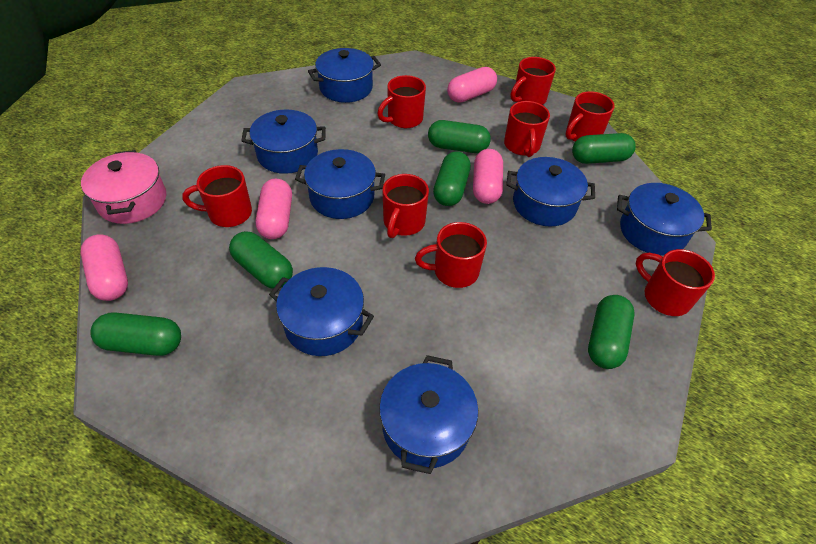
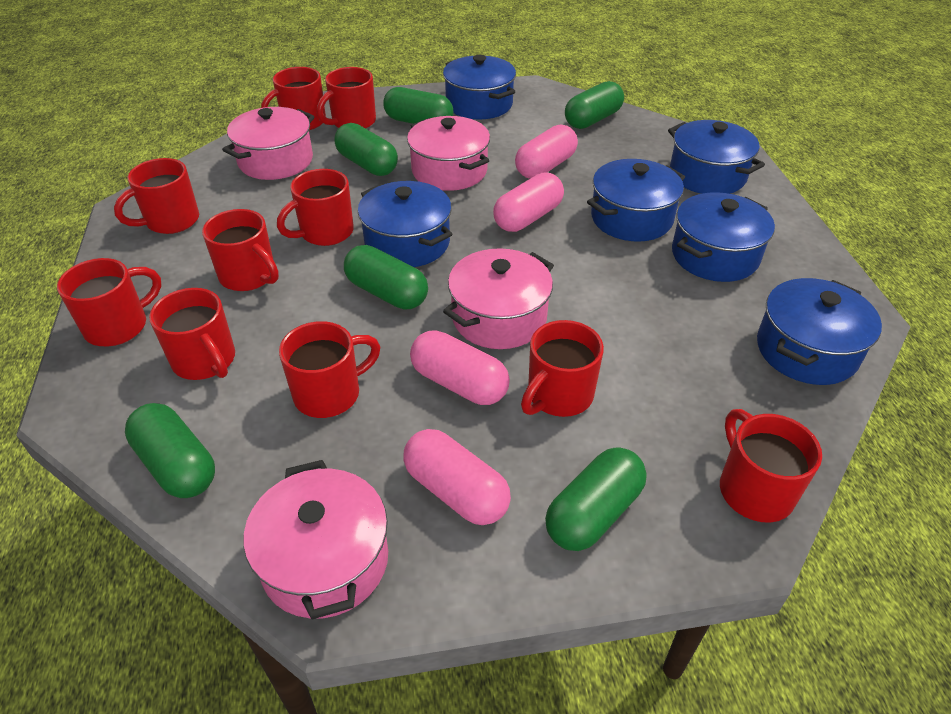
blue pot: 7 -> 6
pink pot: 1 -> 4
red mug: 8 -> 10

